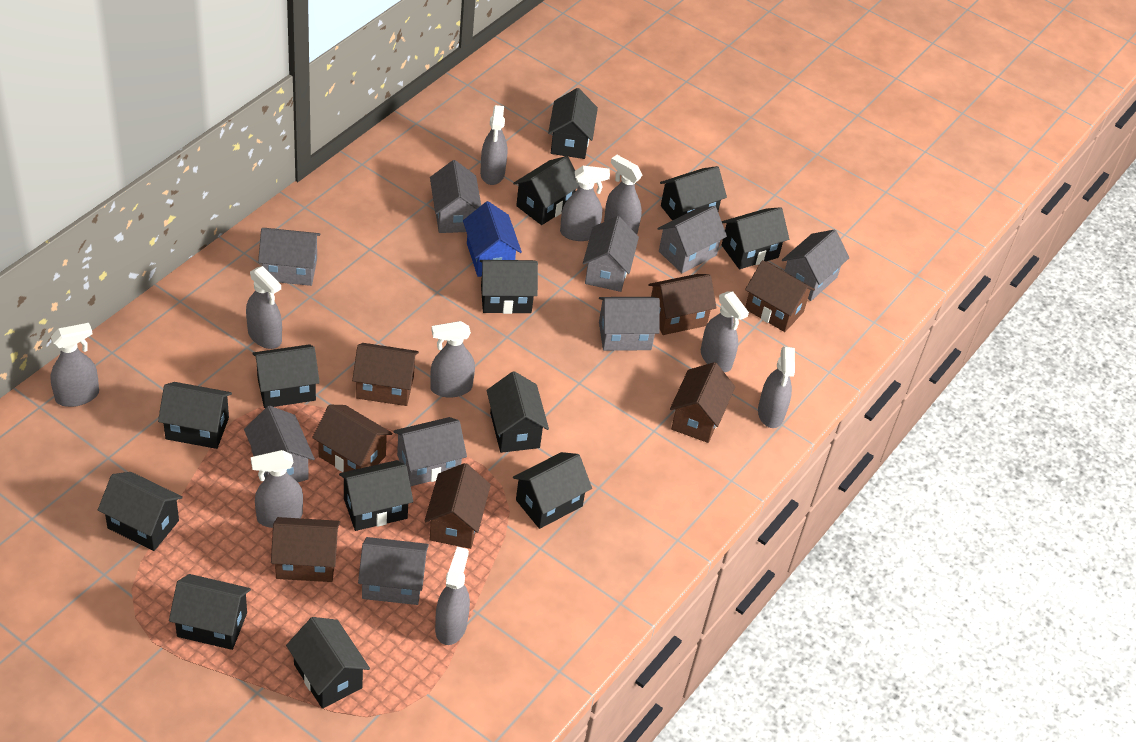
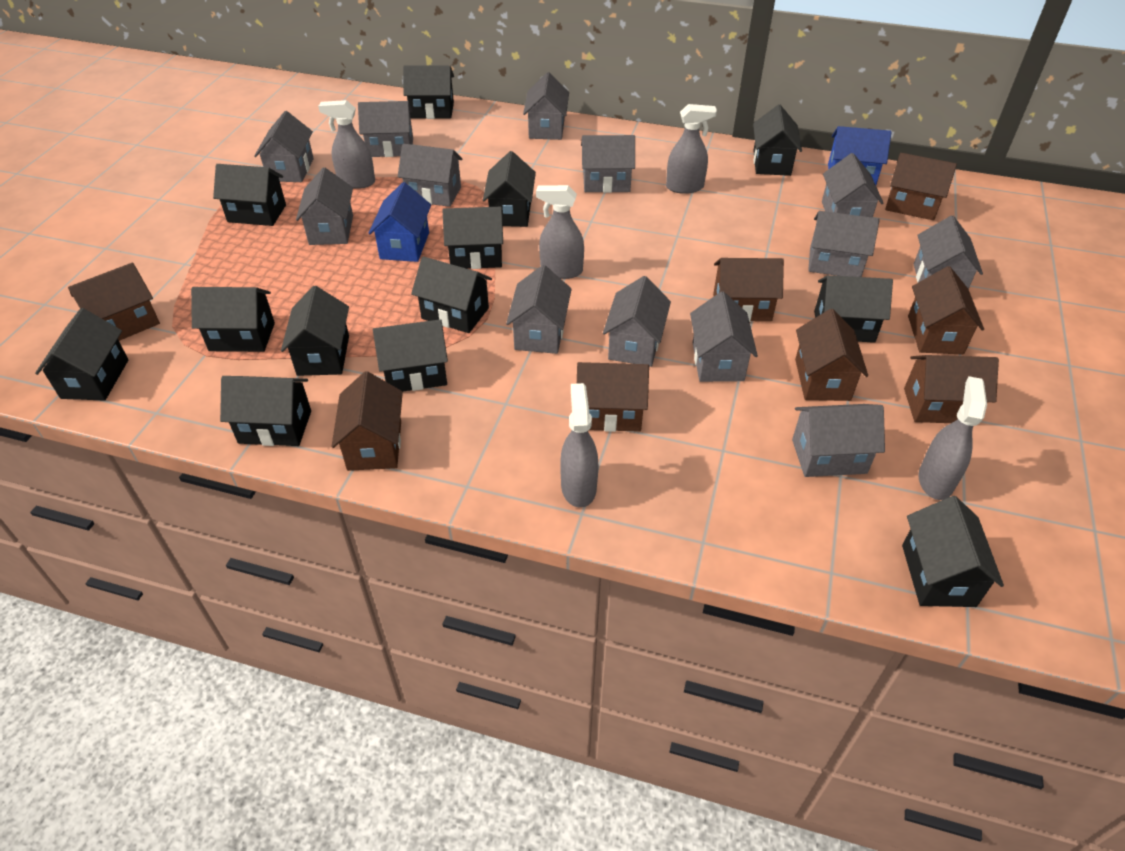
blue house: 1 -> 2
brown house: 7 -> 8
grey house: 9 -> 13
grey spray bottle: 10 -> 5

